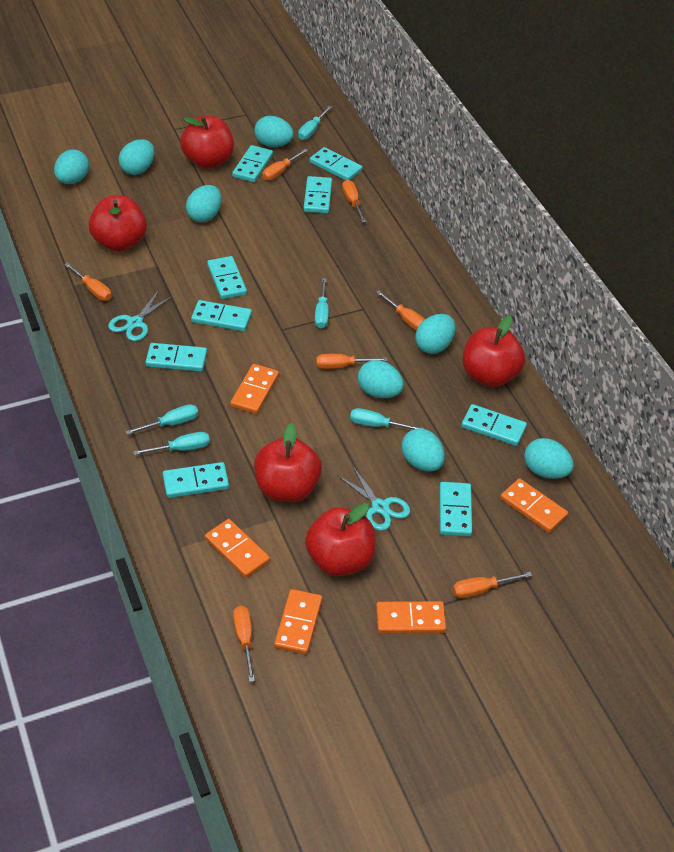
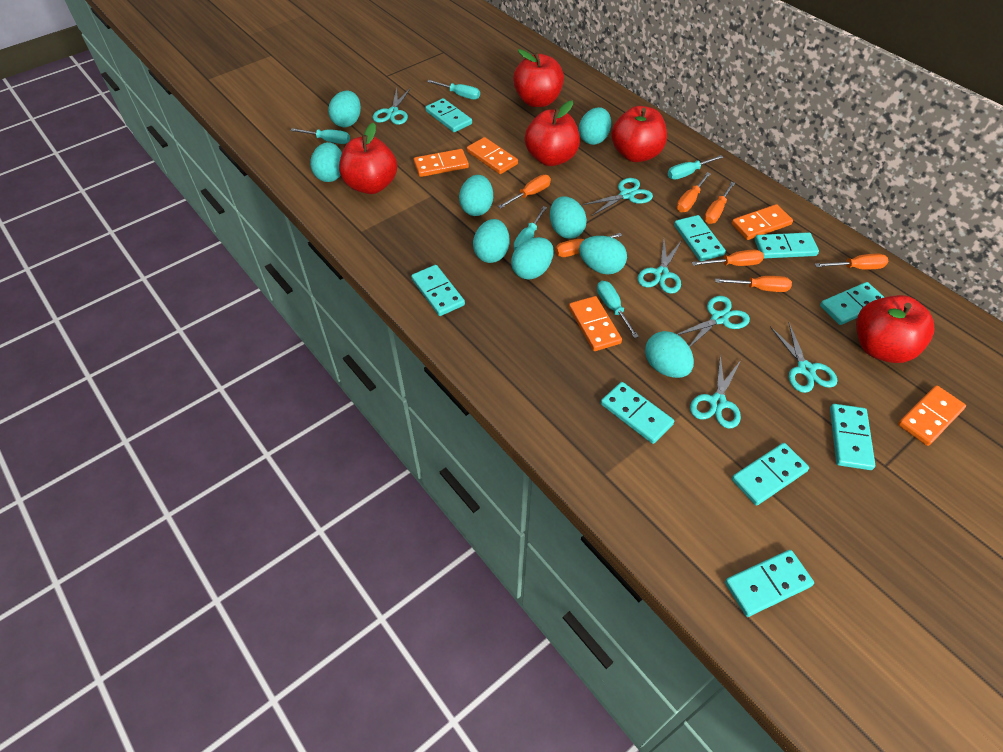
turquoise egg: 8 -> 9
turquoise scissors: 2 -> 6

